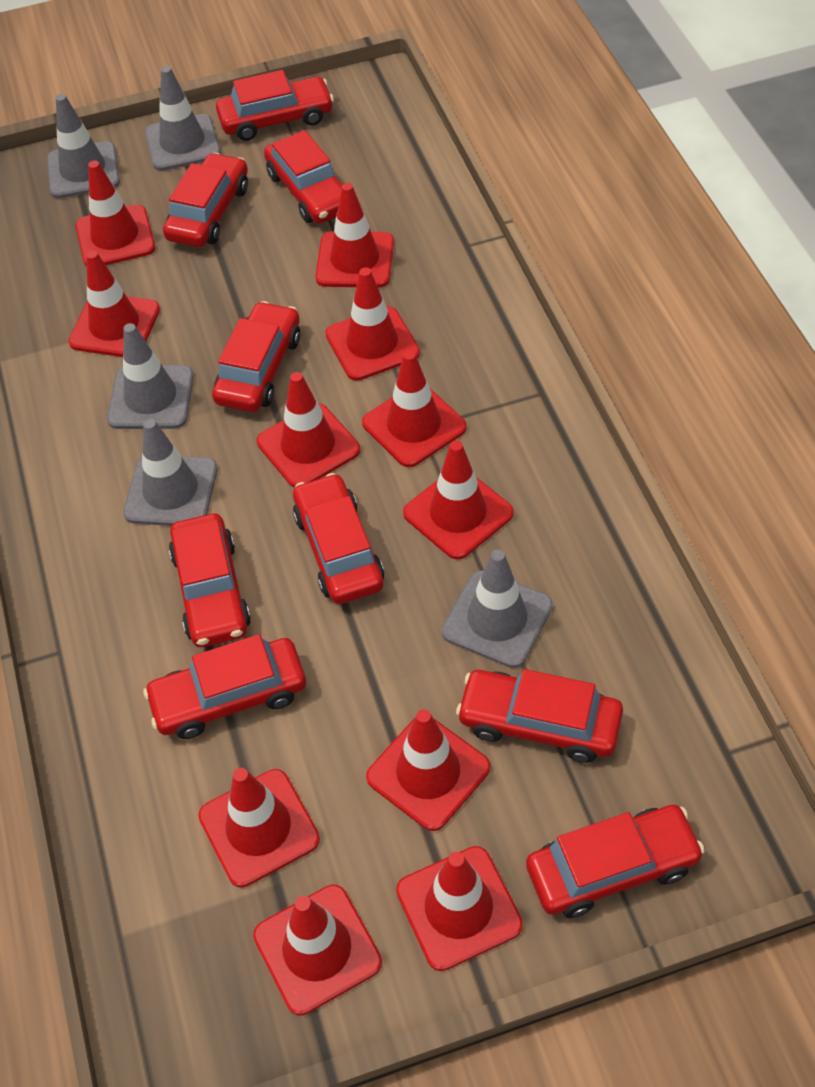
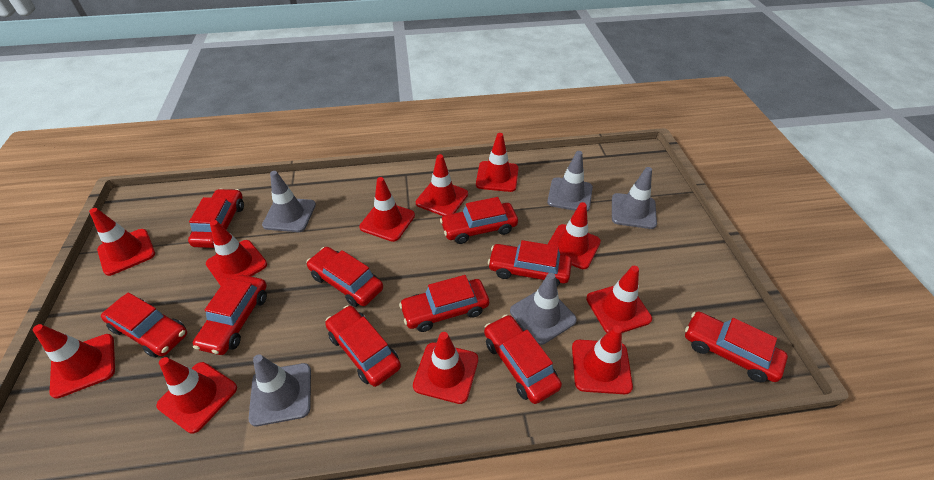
red car: 9 -> 10

